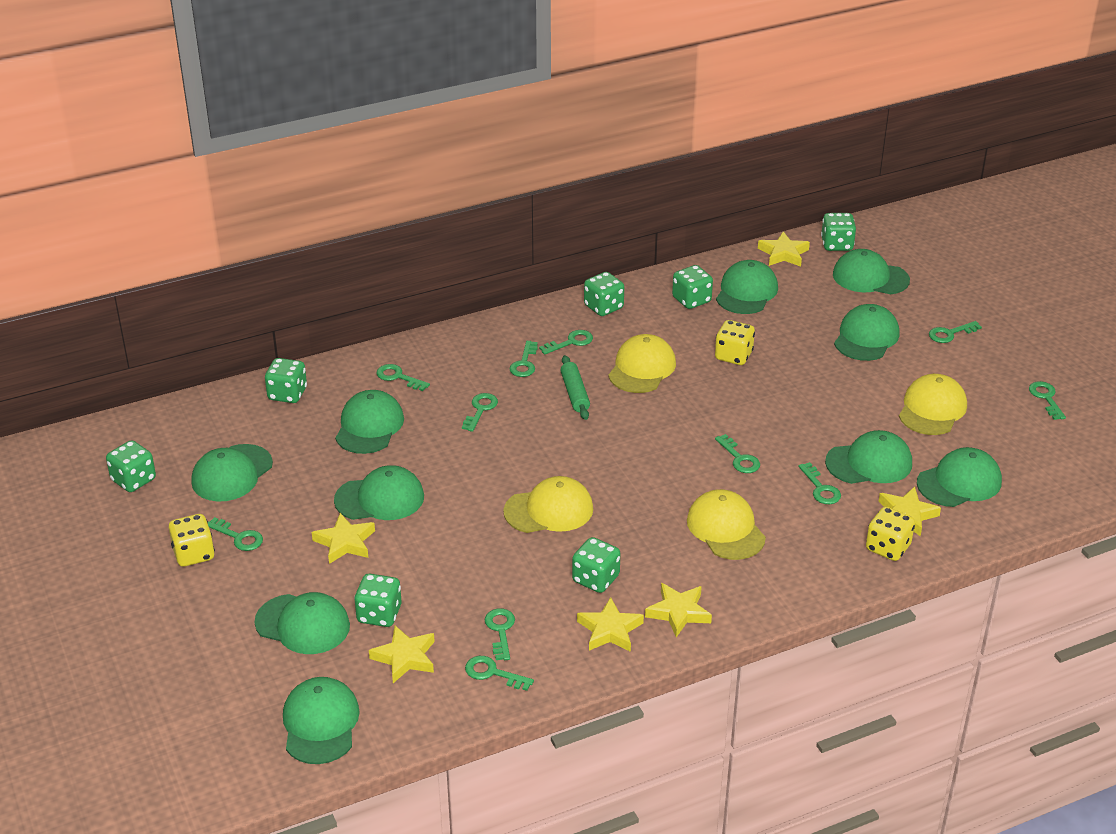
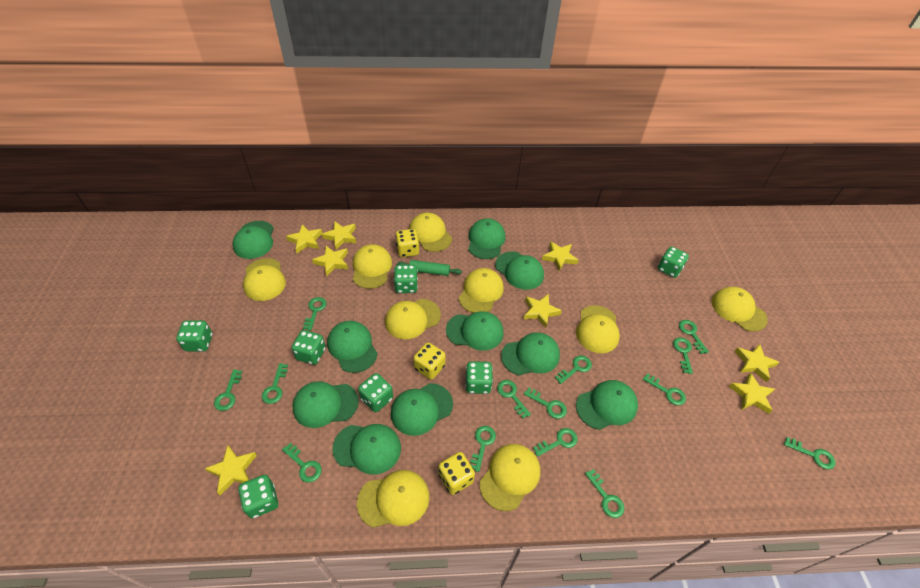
green key: 11 -> 14
yellow cap: 4 -> 9
yellow star: 6 -> 8

